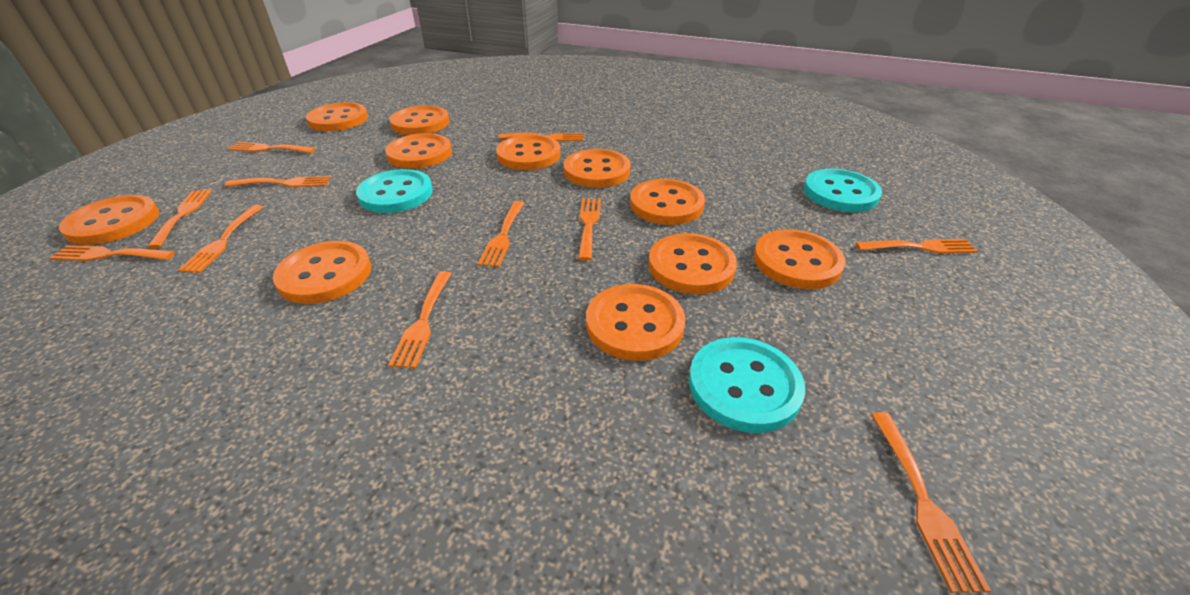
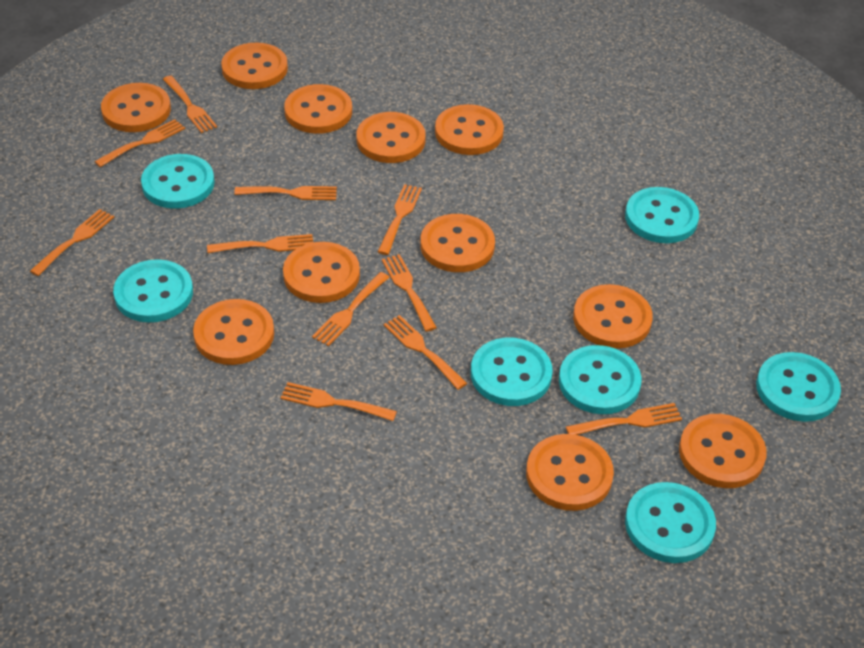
turquoise button: 3 -> 7

